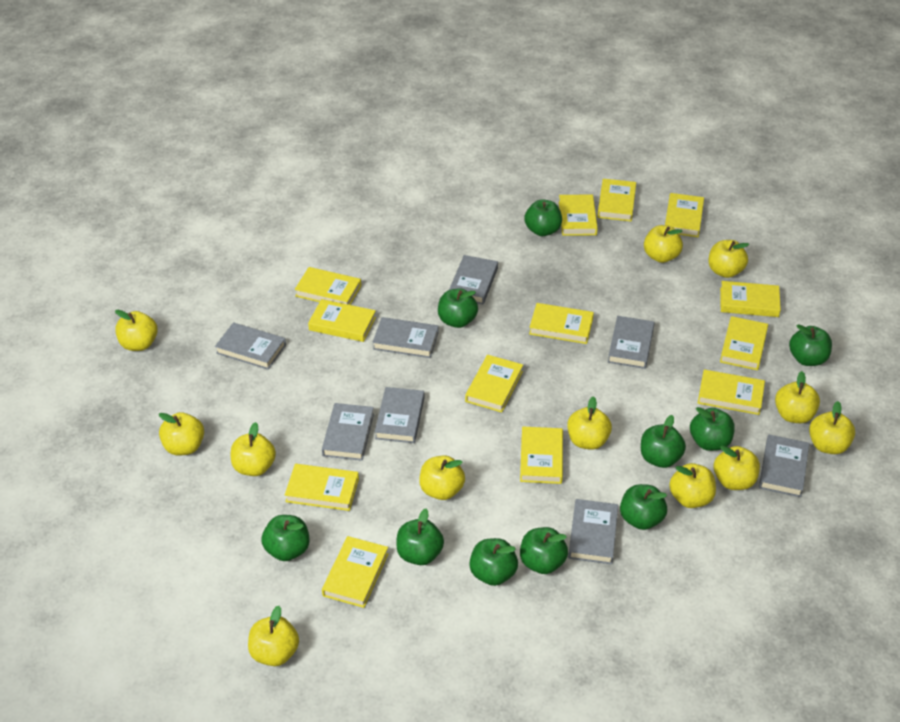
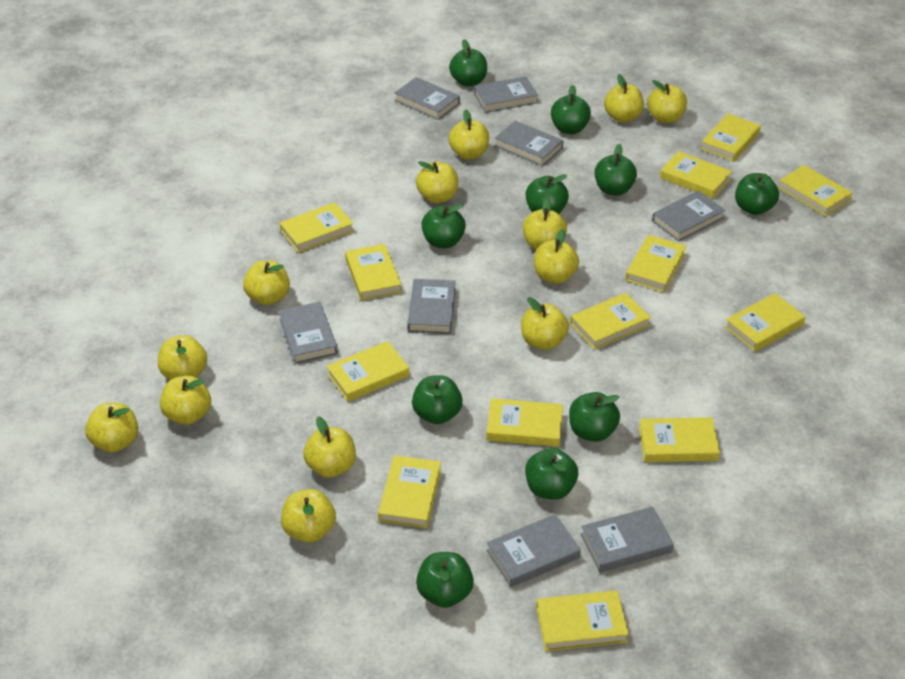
yellow apple: 12 -> 13

